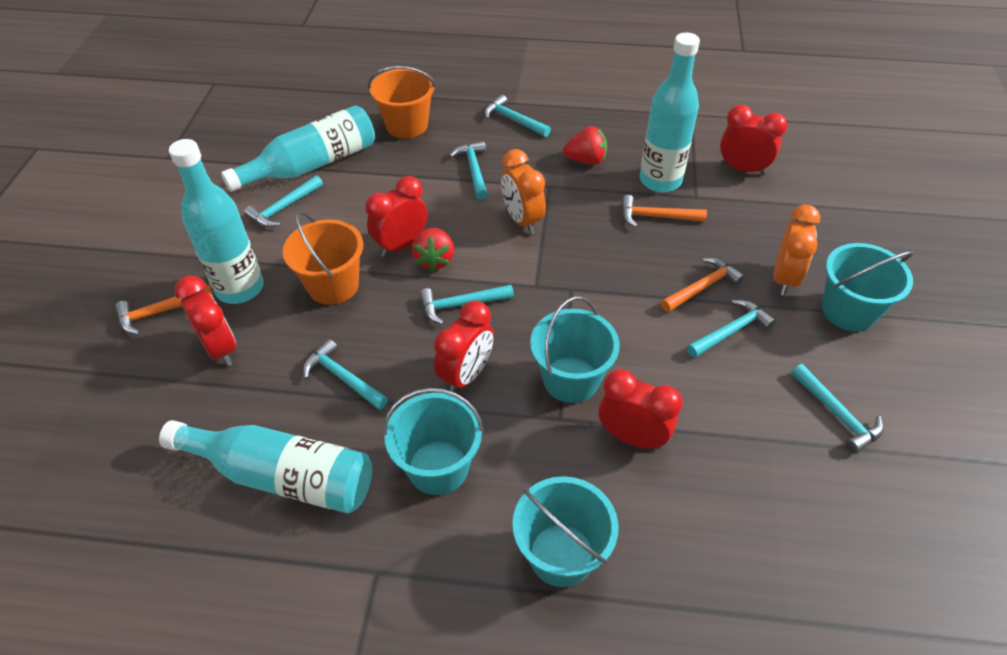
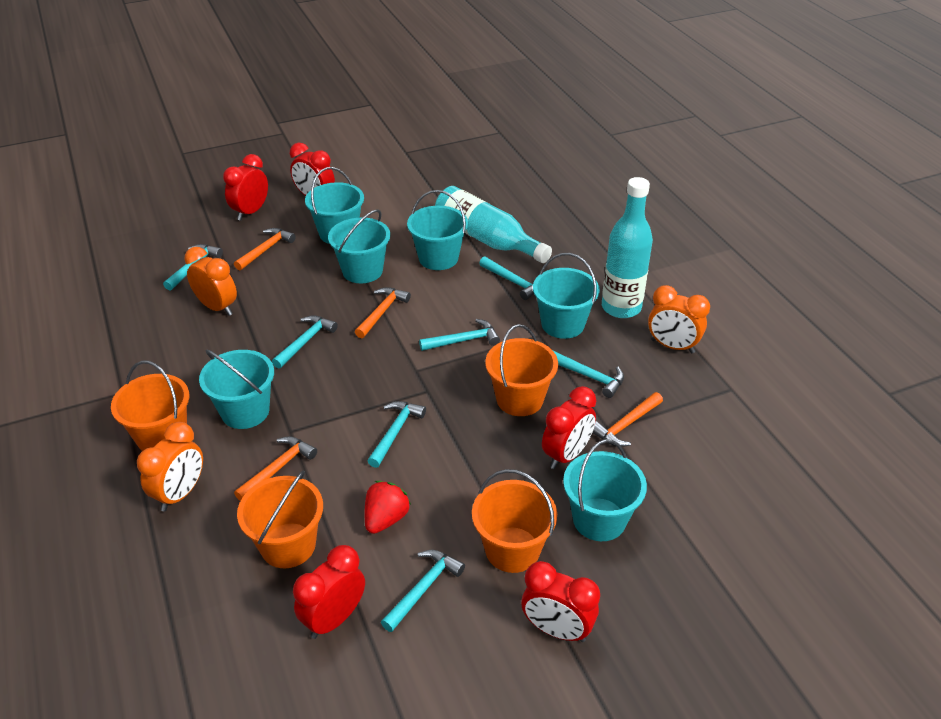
orange bucket: 2 -> 4
orange clock: 2 -> 3
orange hammer: 3 -> 4
red strawberry: 2 -> 1
turquoise bottle: 4 -> 2
turquoise bucket: 4 -> 6

